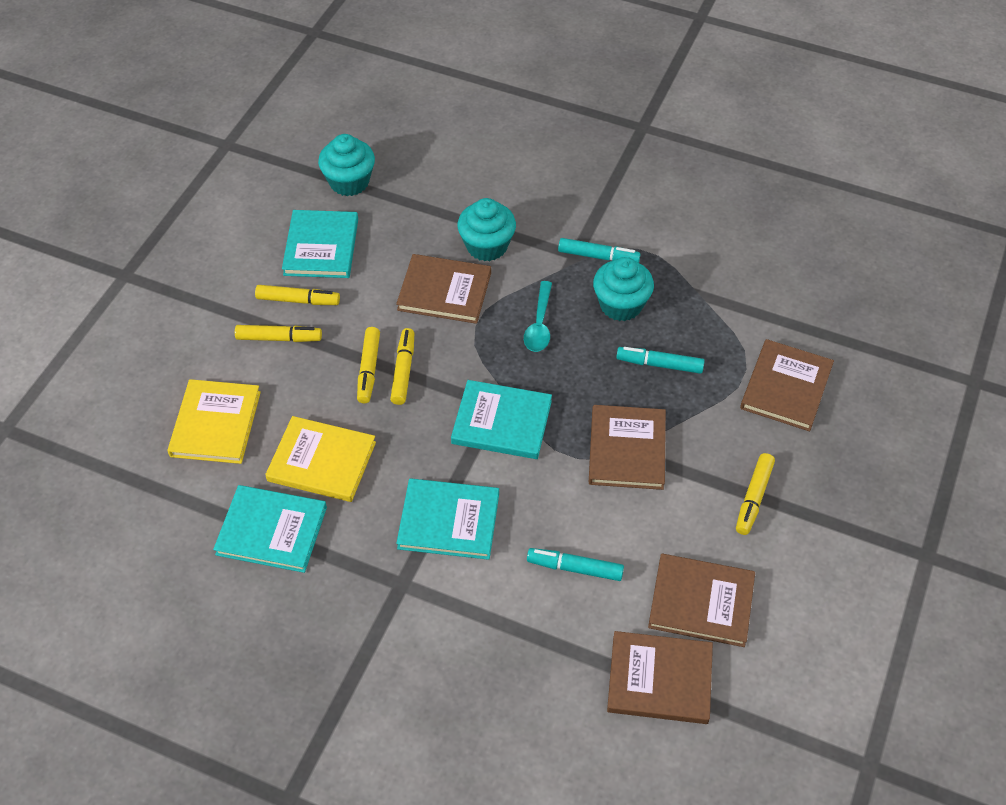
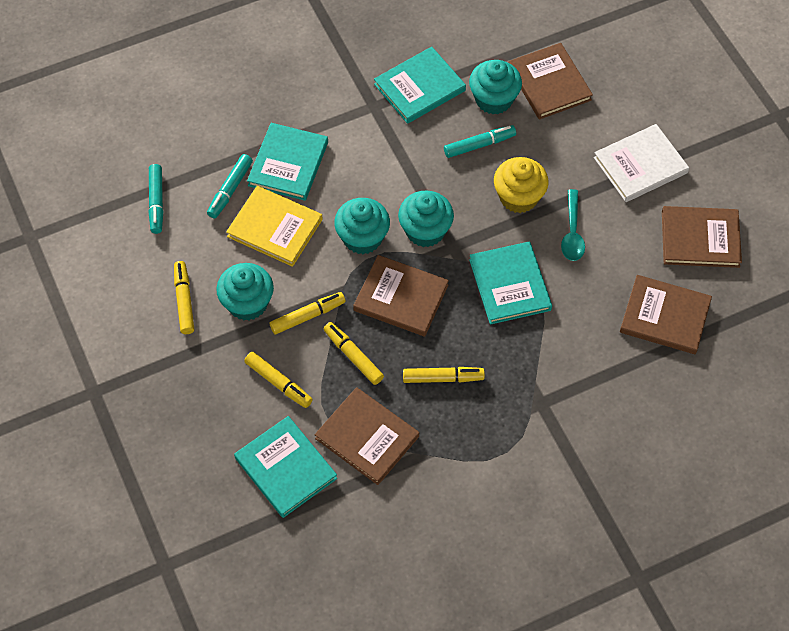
turquoise cupcake: 3 -> 4
white book: 0 -> 1
yellow book: 2 -> 1
yellow cupcake: 0 -> 1

